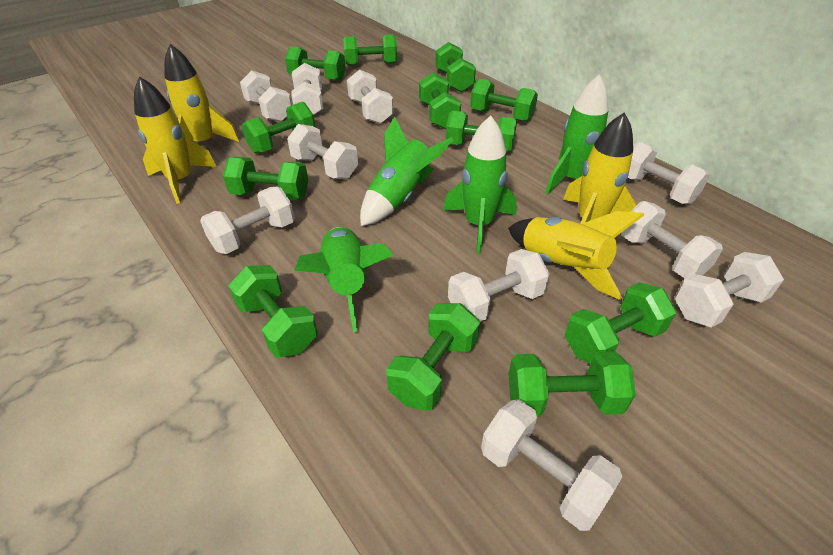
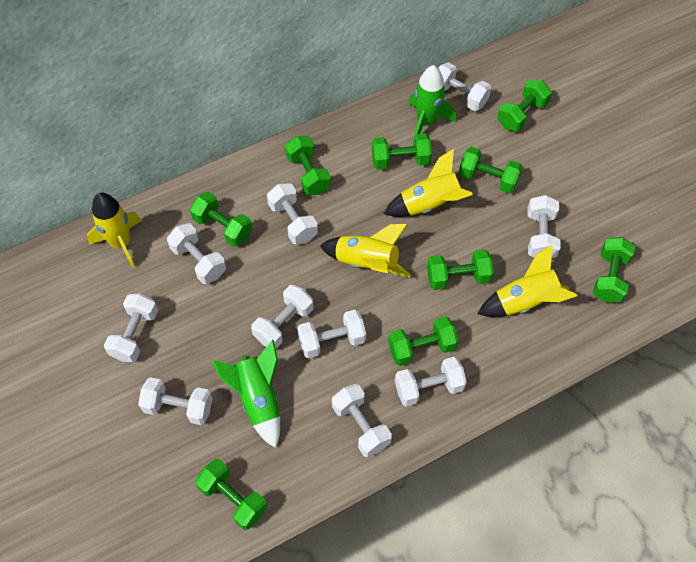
green dumbbell: 12 -> 9
green rocket: 4 -> 2

